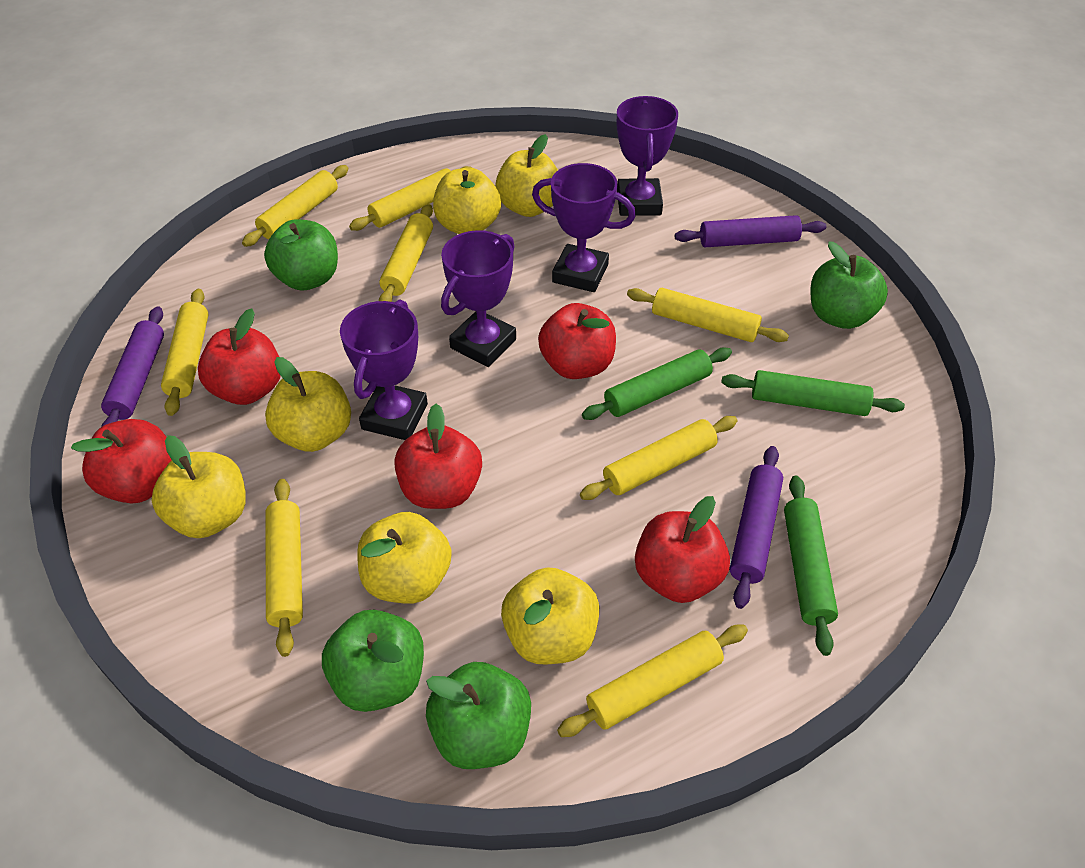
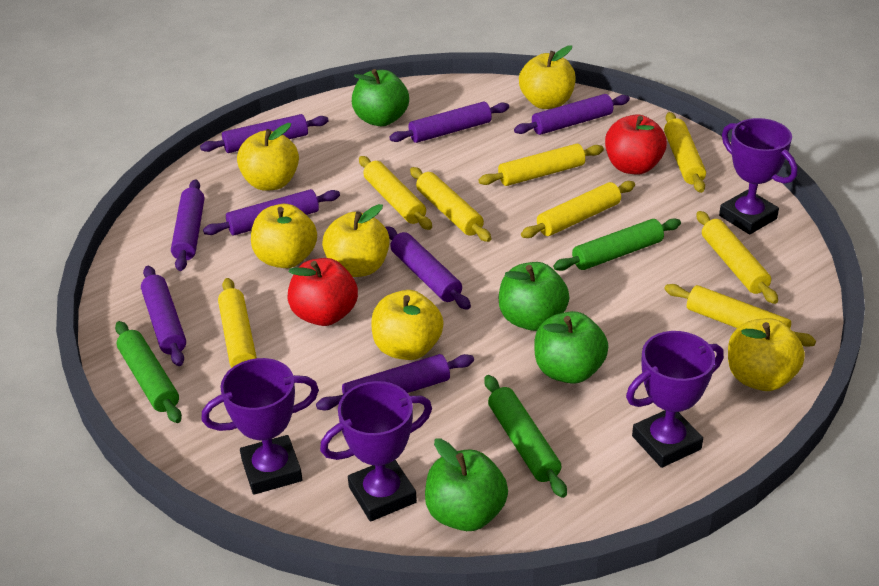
purple rolling pin: 3 -> 8
red apple: 5 -> 2

